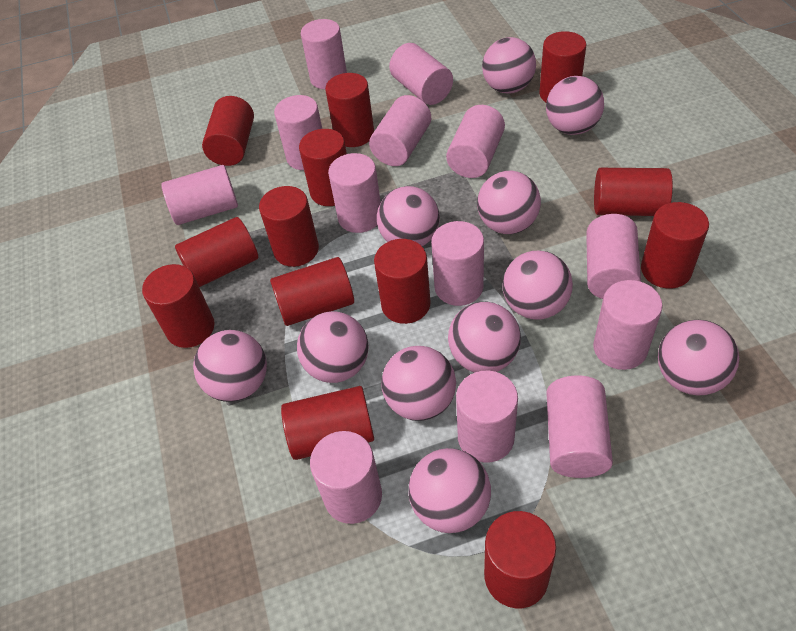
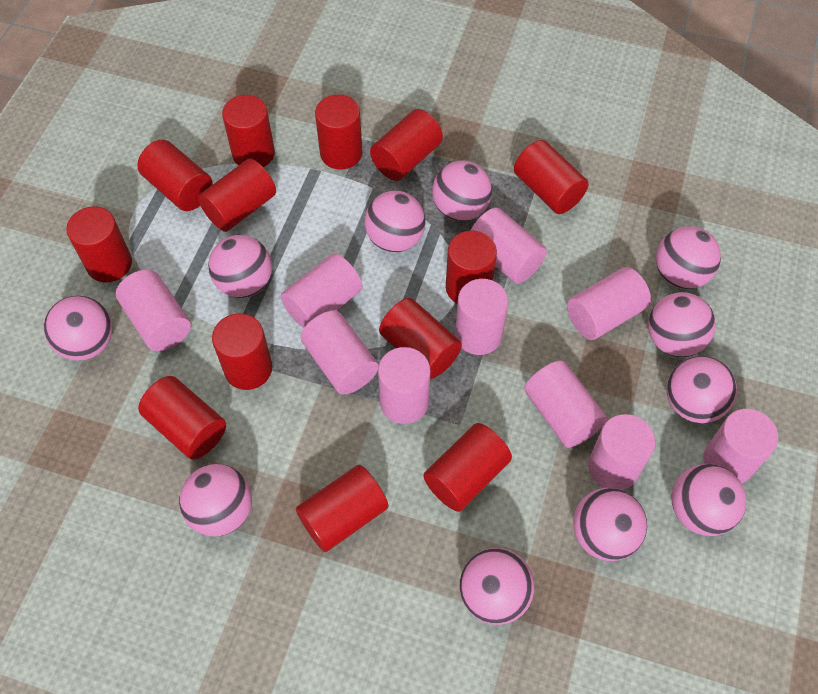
pink cylinder: 13 -> 10

